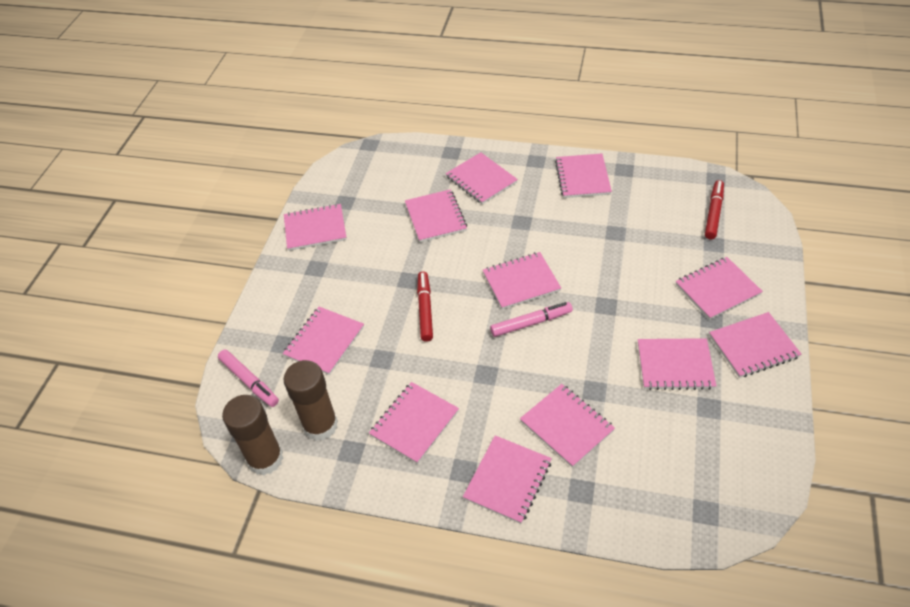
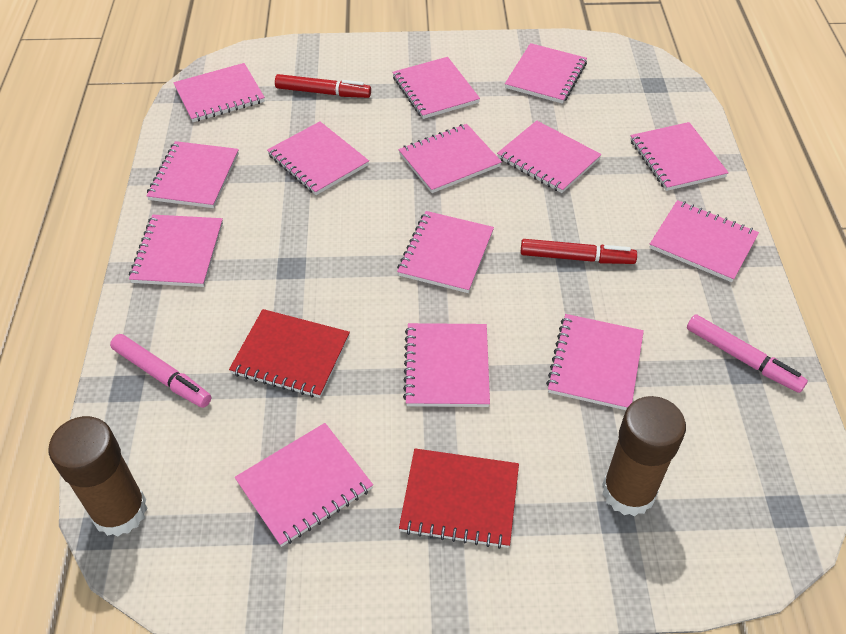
pink notebook: 12 -> 14
red notebook: 0 -> 2

